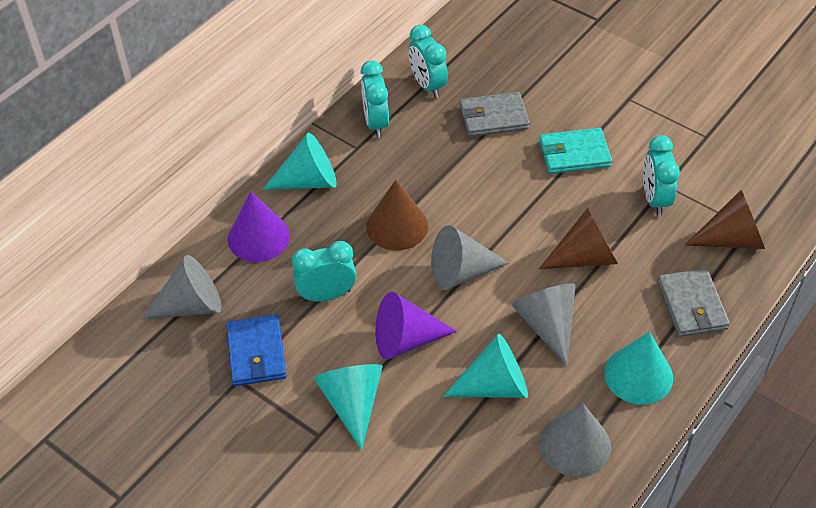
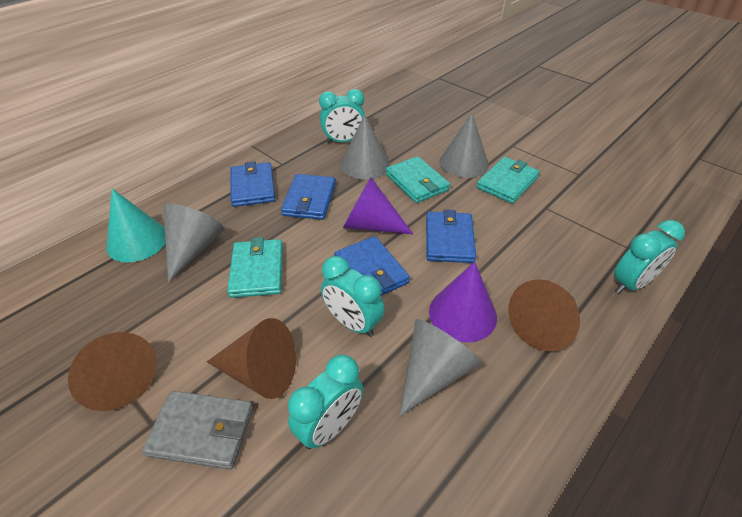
blue wallet: 1 -> 4
grey wallet: 2 -> 1
turquoise cone: 4 -> 1
turquoise wallet: 1 -> 3

